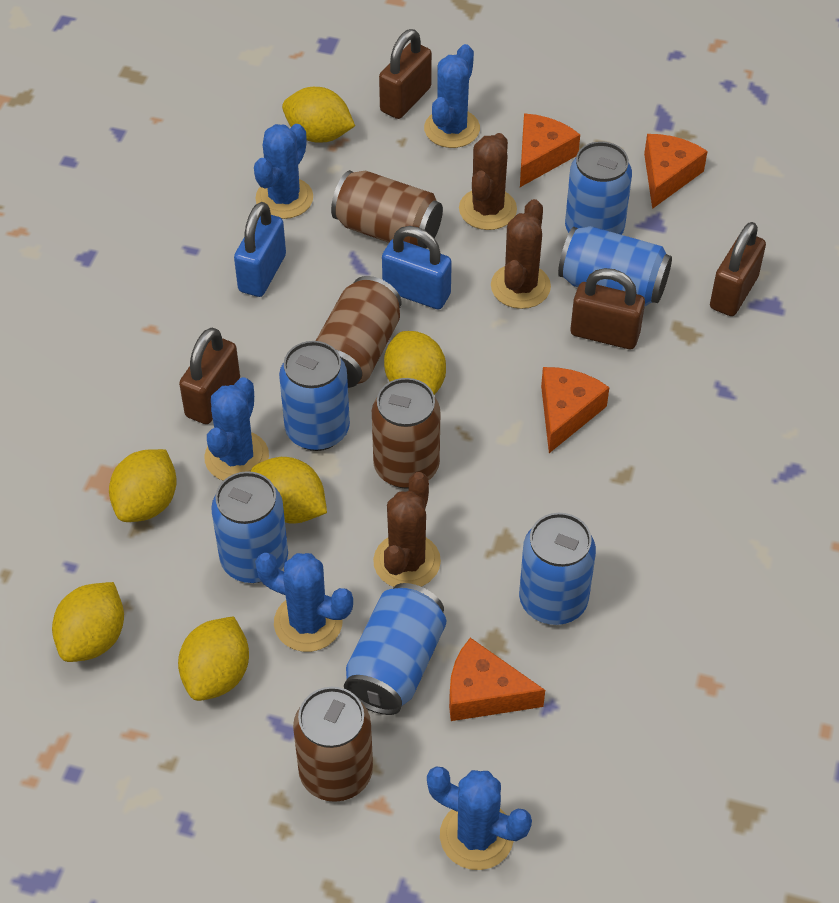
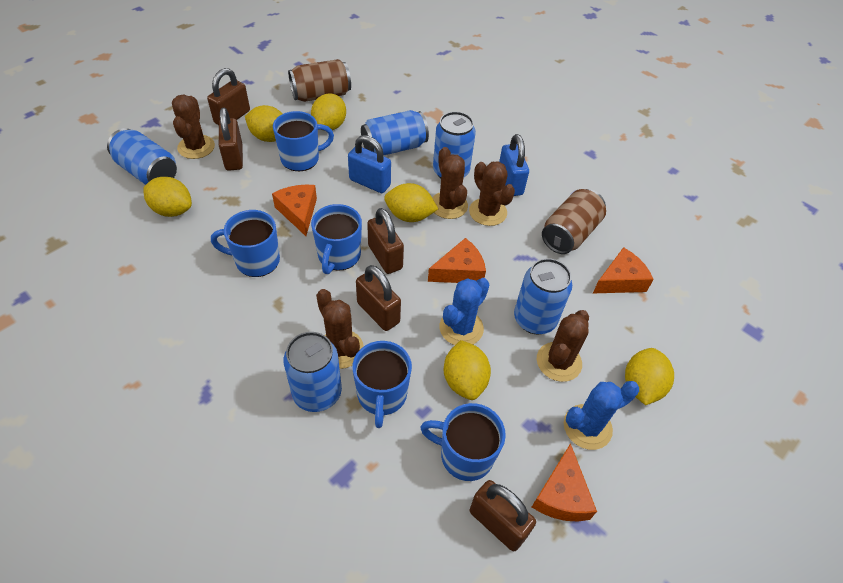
blue cactus: 5 -> 2
blue can: 6 -> 5
blue mug: 0 -> 5
brown cactus: 3 -> 5
brown can: 4 -> 2
brown padlock: 4 -> 5

